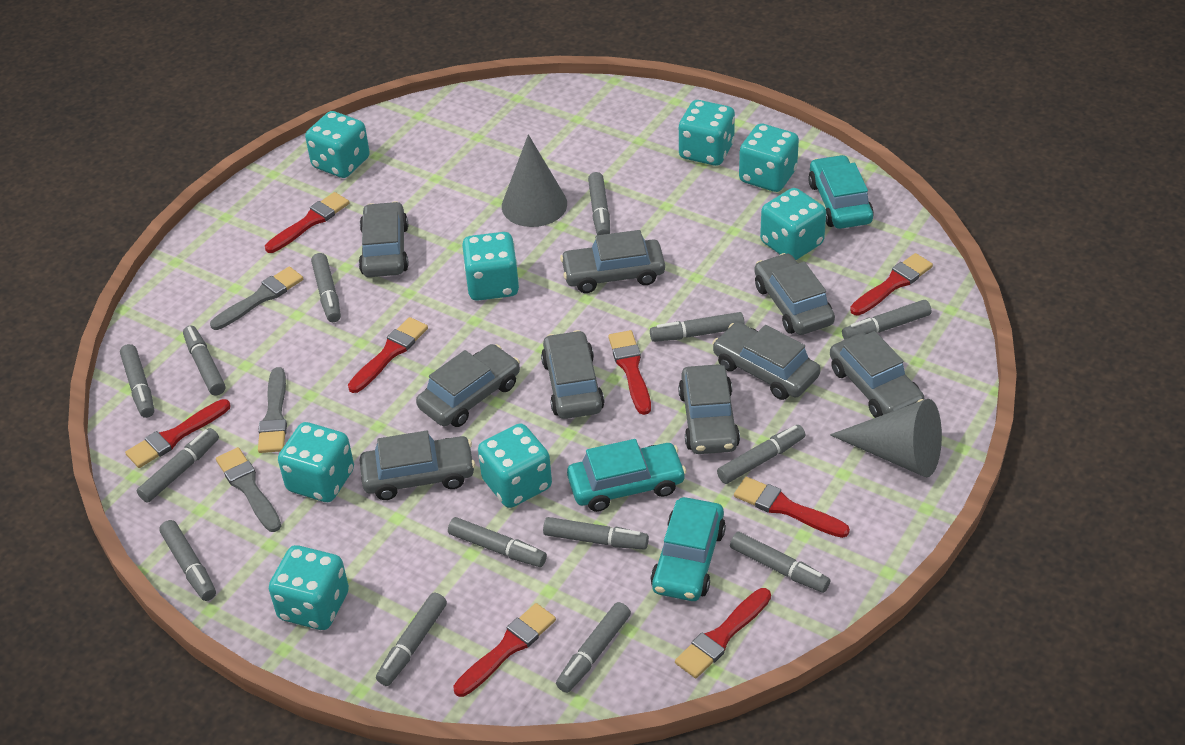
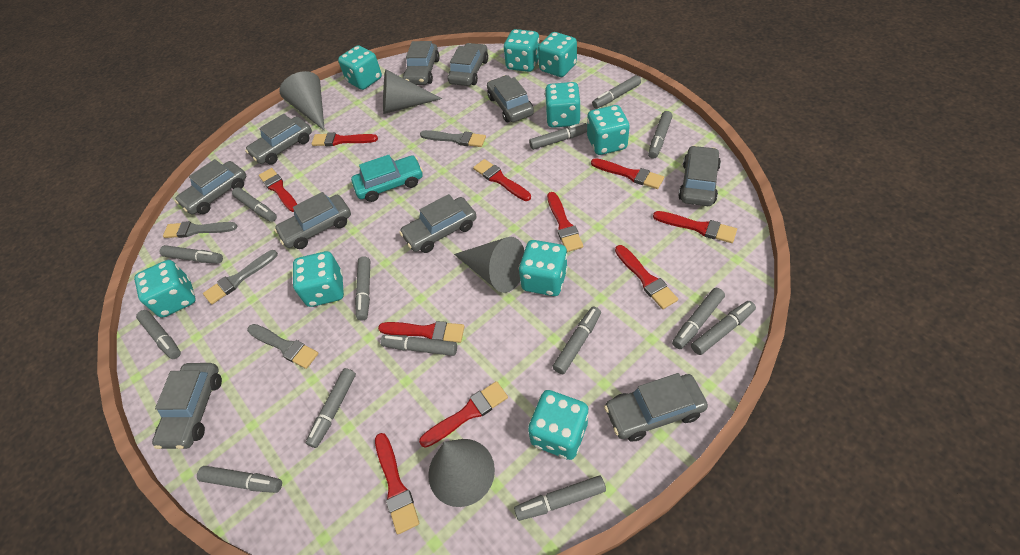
grey brush: 3 -> 4
grey car: 9 -> 10
grey cone: 2 -> 4
red brush: 8 -> 10
turquoise car: 3 -> 1
turquoise dice: 8 -> 9

